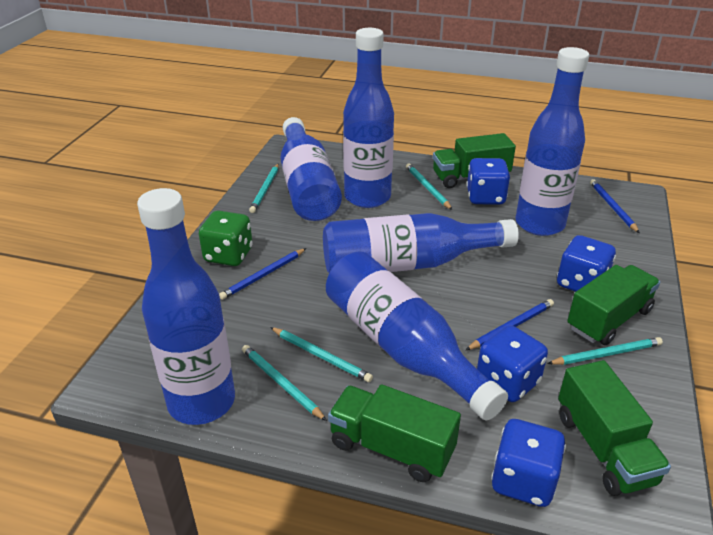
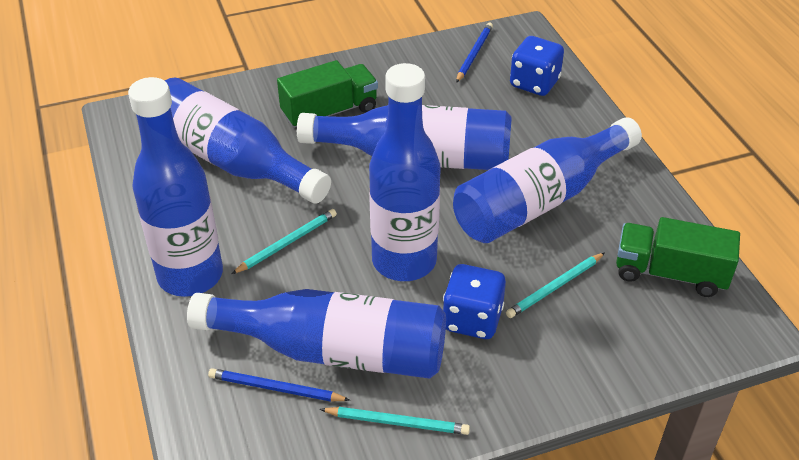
blue dice: 4 -> 2
blue pencil: 3 -> 2
green dice: 1 -> 0
green truck: 4 -> 2
turquoise pencil: 5 -> 3

